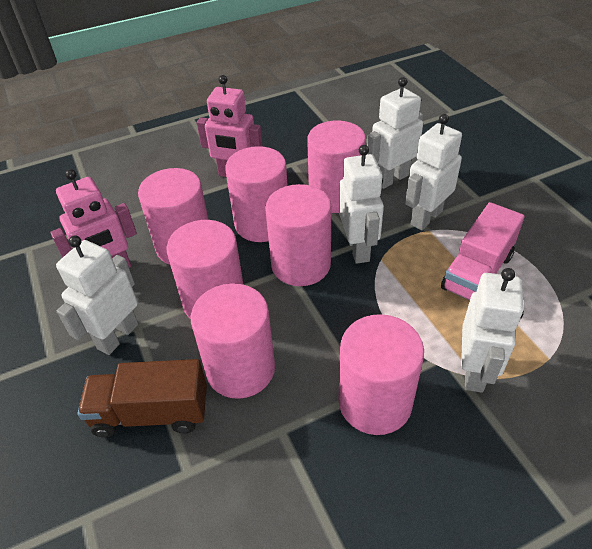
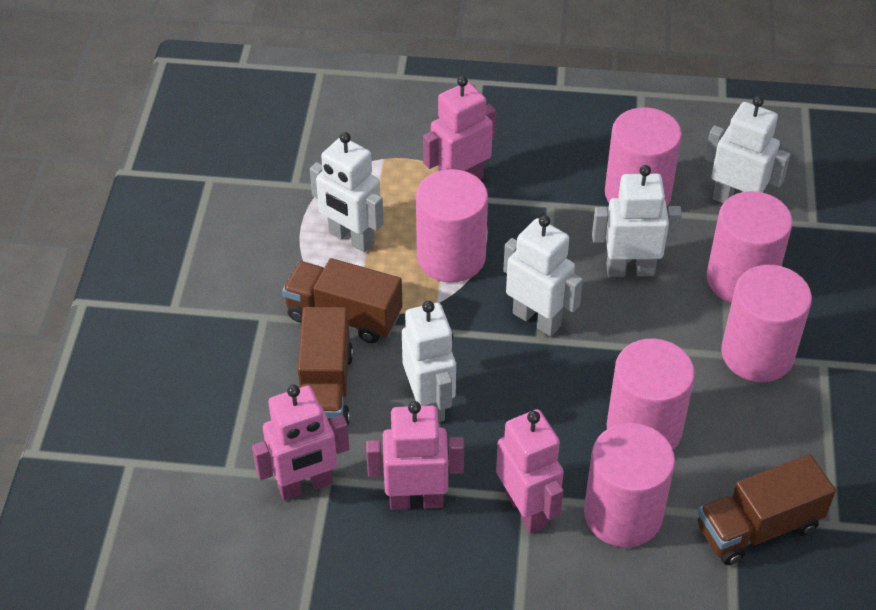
brown truck: 1 -> 3
pink cylinder: 7 -> 6
pink robot: 2 -> 4
pink truck: 1 -> 0

